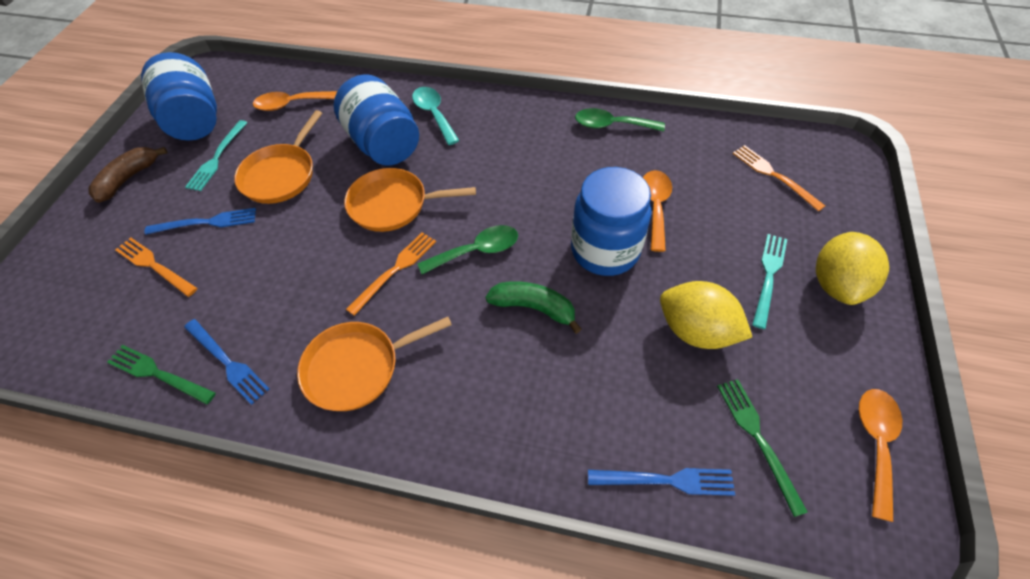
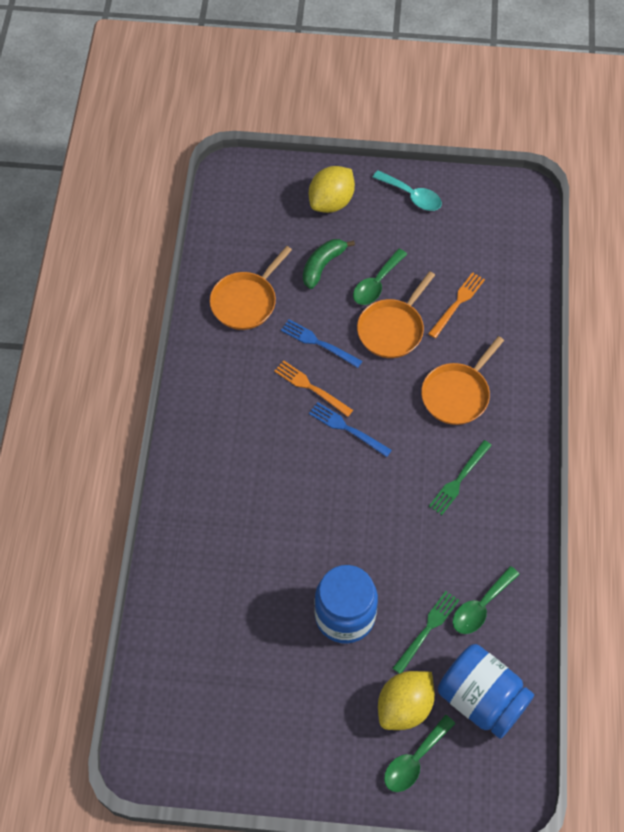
blue fork: 3 -> 2
blue jar: 3 -> 2
brown banana: 1 -> 0
green spoon: 2 -> 3
orange fork: 3 -> 2
orange spoon: 3 -> 0
turquoise fork: 2 -> 0

